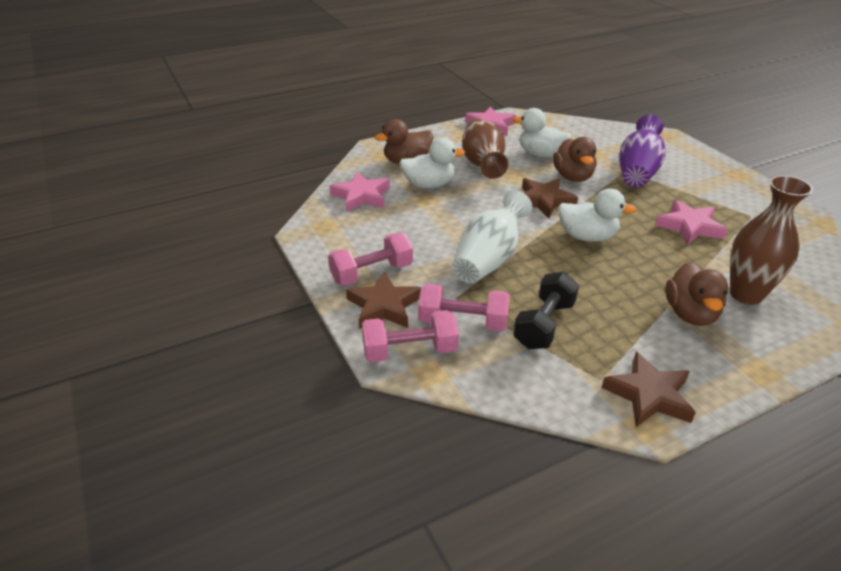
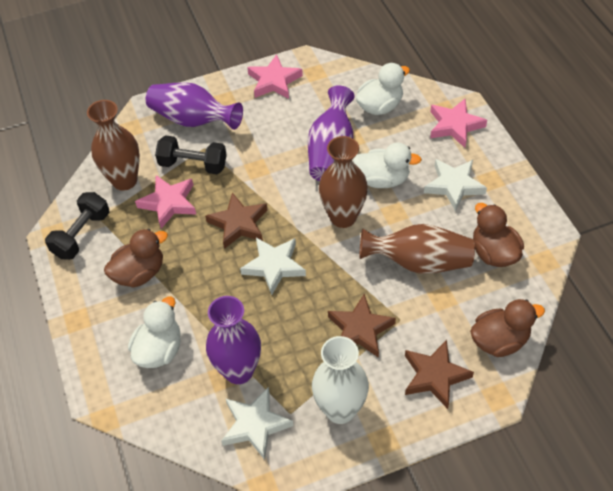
black dumbbell: 1 -> 2
brown vase: 2 -> 3
pink dumbbell: 3 -> 0
purple vase: 1 -> 3
white star: 0 -> 3

